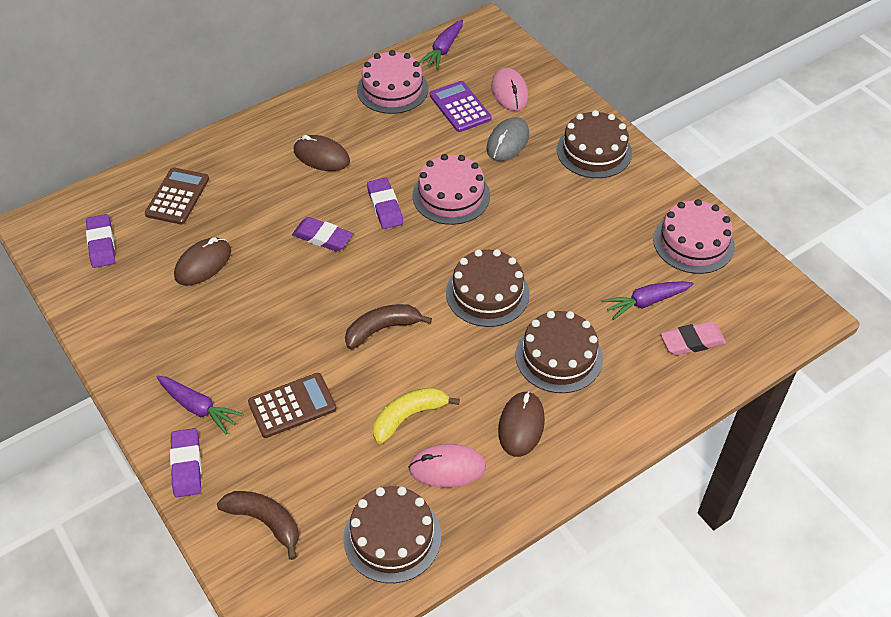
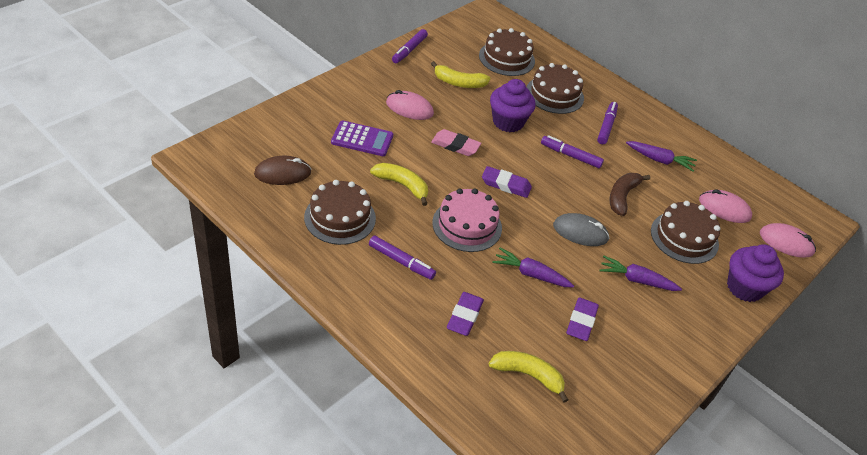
brown banana: 2 -> 1
brown calculator: 2 -> 0
brown mouse: 3 -> 1
pink cake: 3 -> 1
pink mouse: 2 -> 3
purple cupcake: 0 -> 2
purple eraser: 4 -> 3
purple marker: 0 -> 4
yellow banana: 1 -> 3

